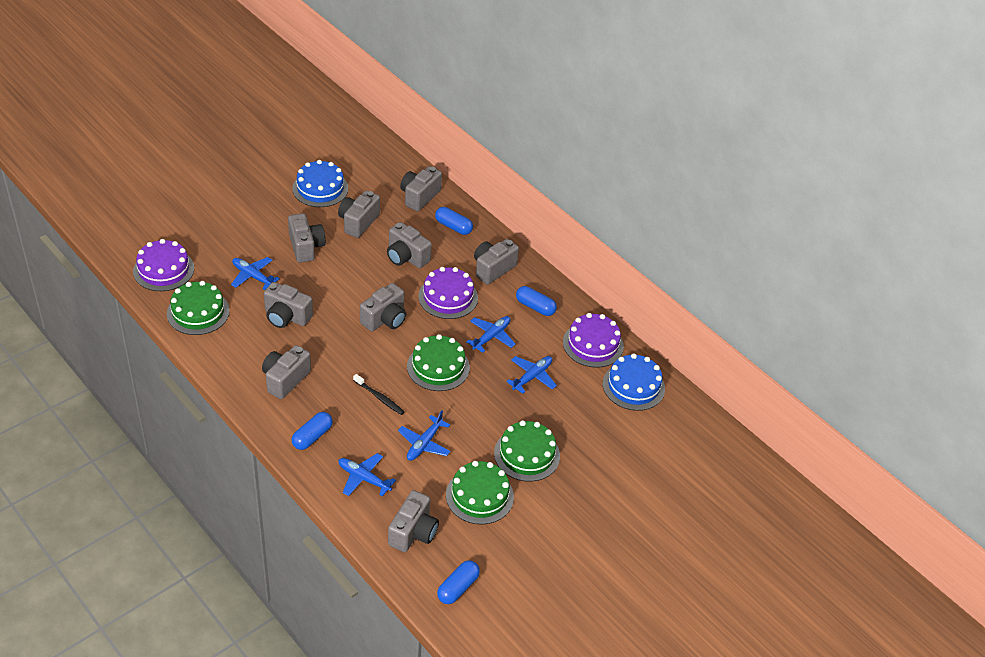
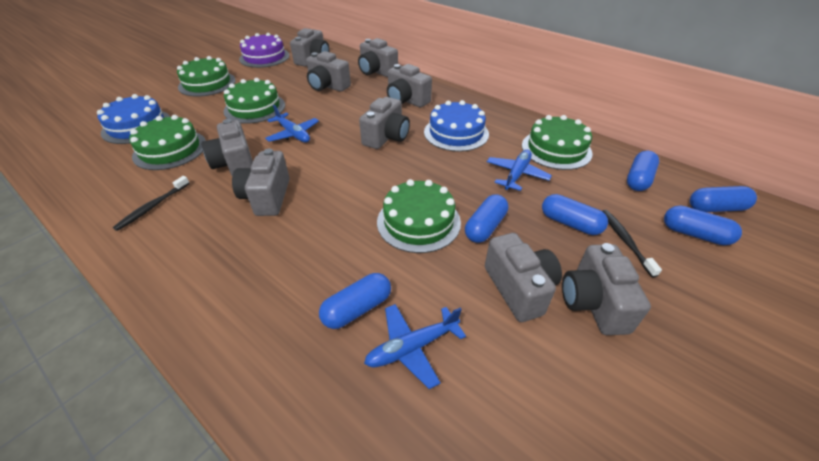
black toothbrush: 1 -> 2
blue capsule: 4 -> 6
blue plane: 5 -> 3
green cake: 4 -> 5
purple cake: 3 -> 1

